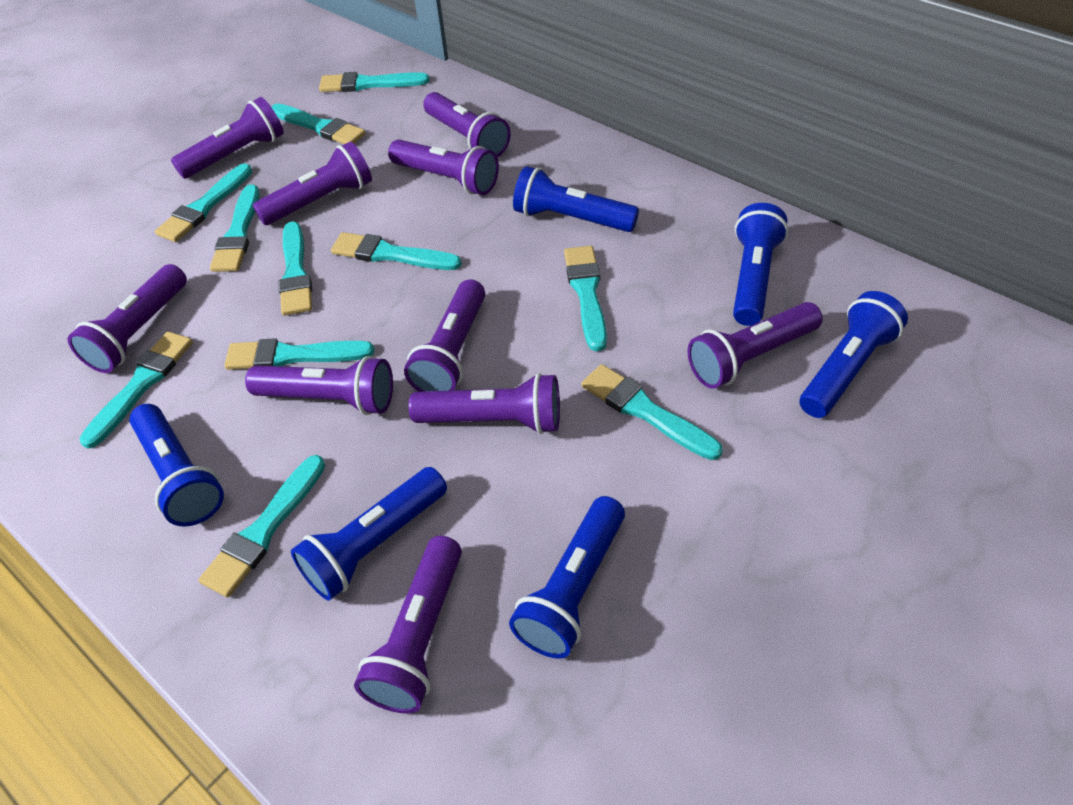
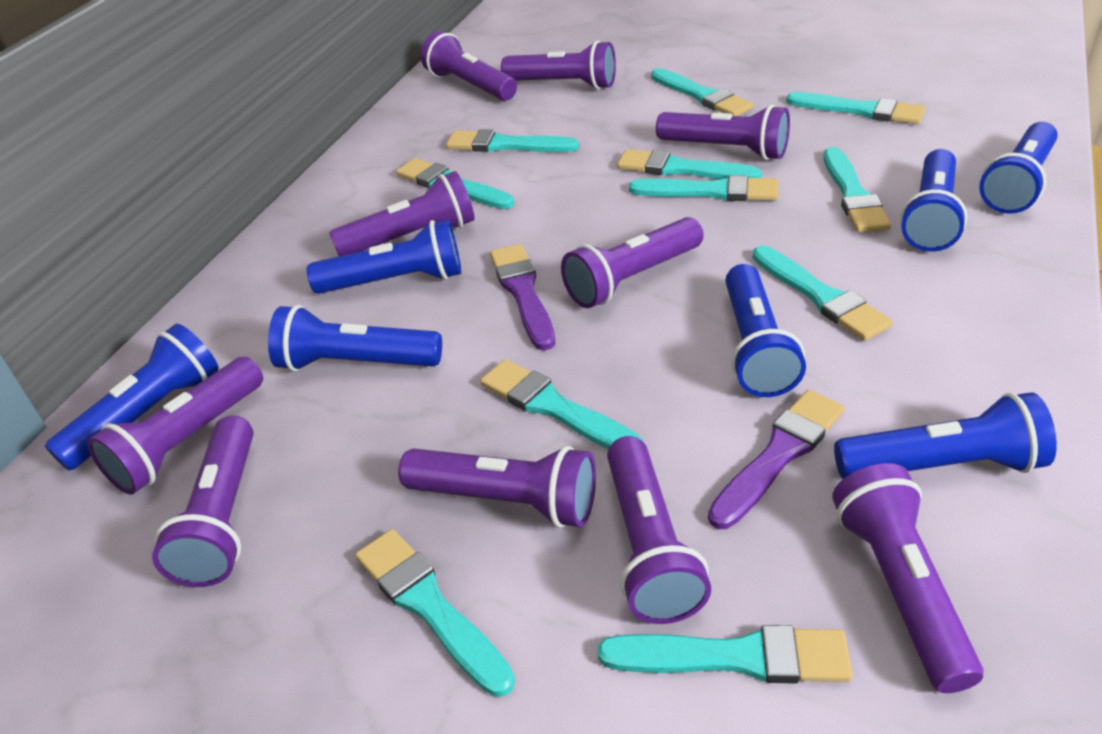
blue flashlight: 6 -> 7
purple brush: 0 -> 2

